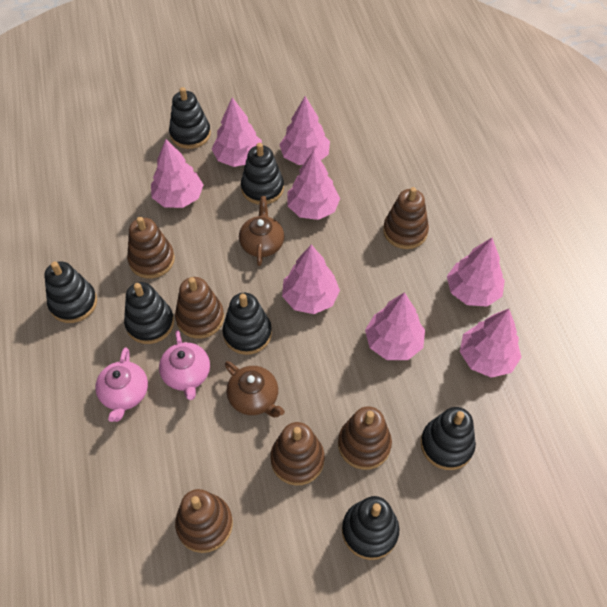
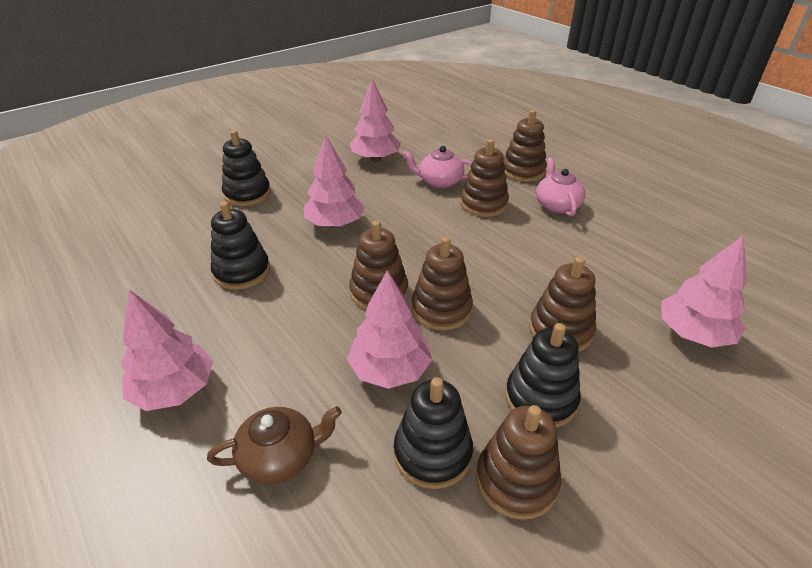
black stacking toy: 7 -> 4
brown teapot: 2 -> 1
pink tree: 8 -> 5

